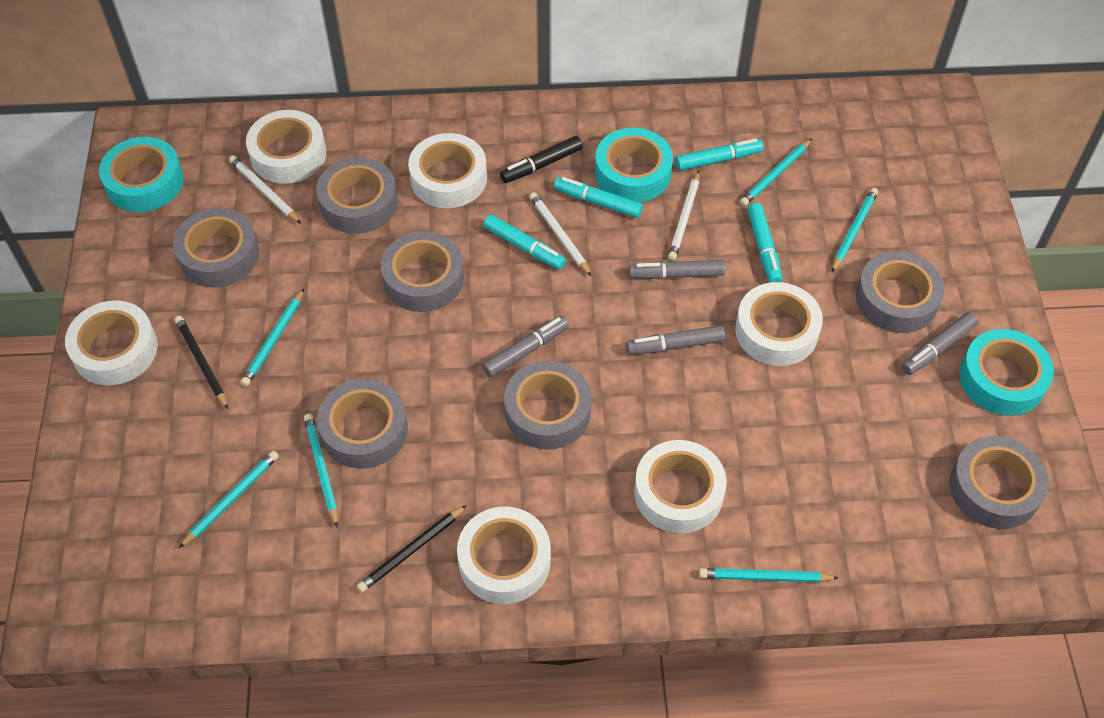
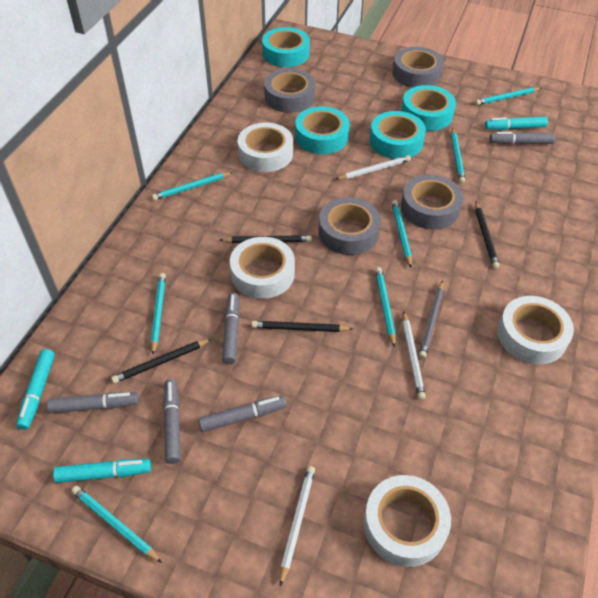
black marker: 1 -> 0
black pencil: 2 -> 4
grey marker: 4 -> 5
grey pencil: 0 -> 1
grey tape: 7 -> 4
turquoise marker: 4 -> 3
turquoise pencil: 6 -> 7
turquoise tape: 3 -> 4
white tape: 6 -> 4

